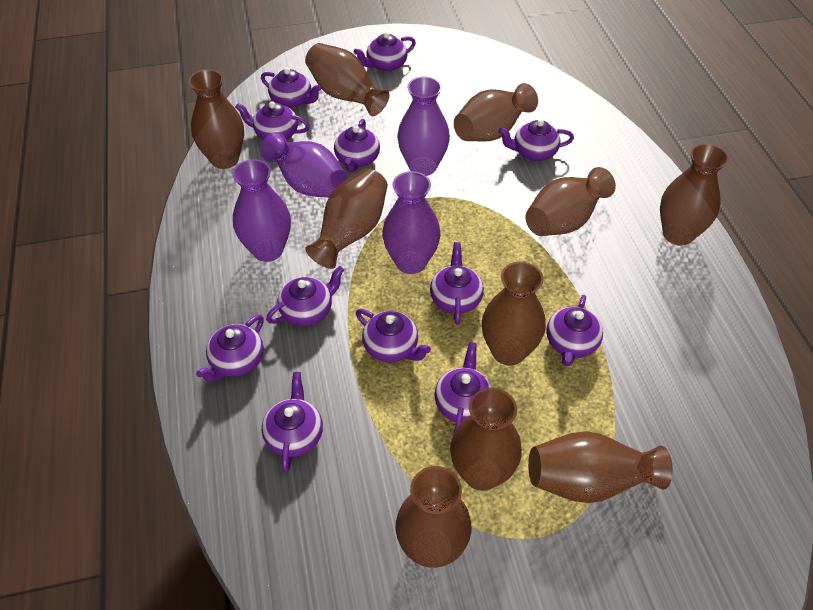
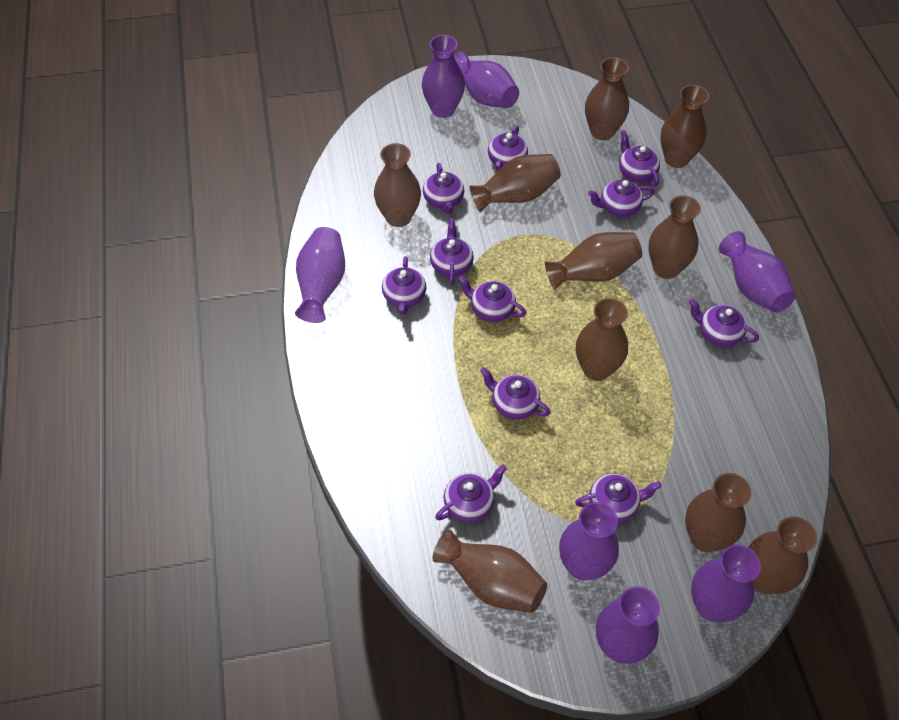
purple teapot: 12 -> 11
purple vase: 4 -> 7

